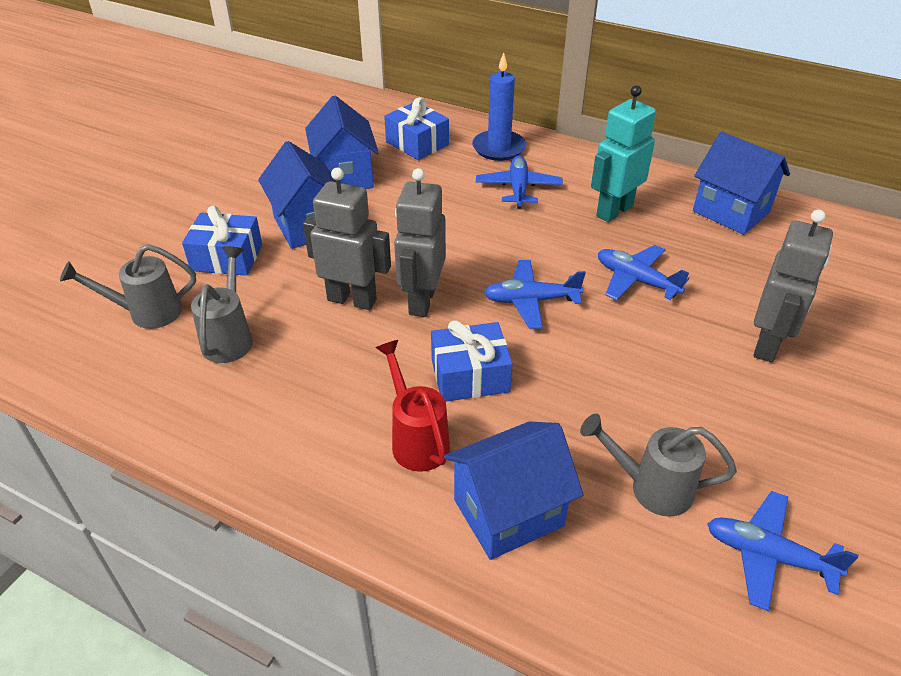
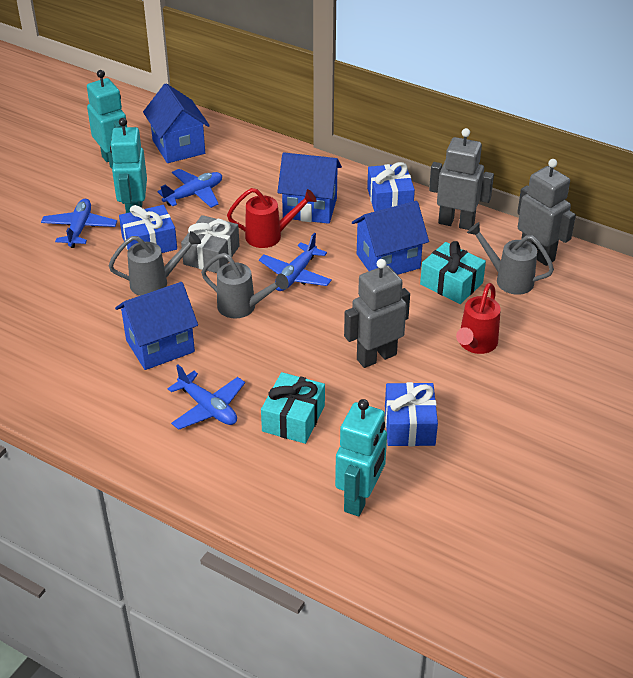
blue candle: 1 -> 0
grey gift: 0 -> 1
red watering can: 1 -> 2
turquoise gift: 0 -> 2
turquoise robot: 1 -> 3

